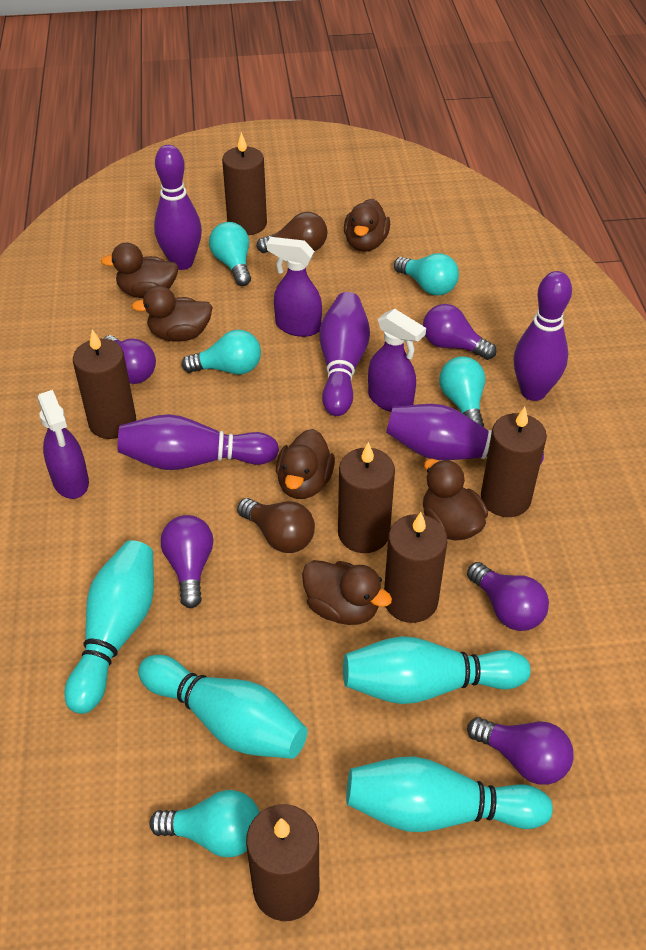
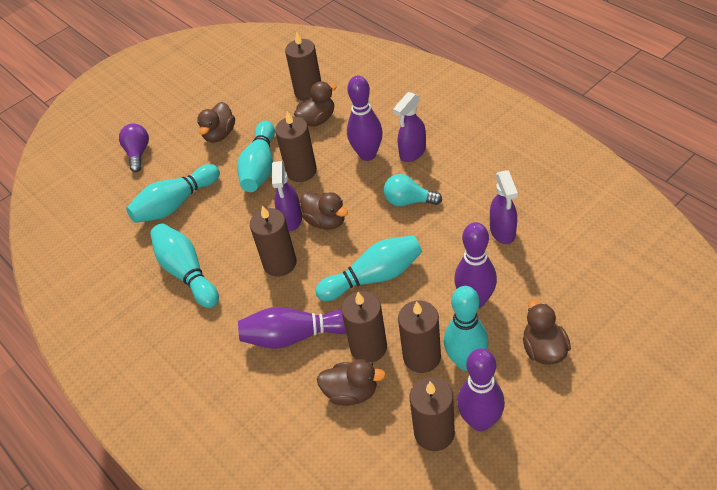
brown duck: 6 -> 5
brown light bulb: 2 -> 0
purple bowling pin: 5 -> 4
purple light bulb: 5 -> 1
turquoise bowling pin: 4 -> 5
turquoise light bulb: 5 -> 1

